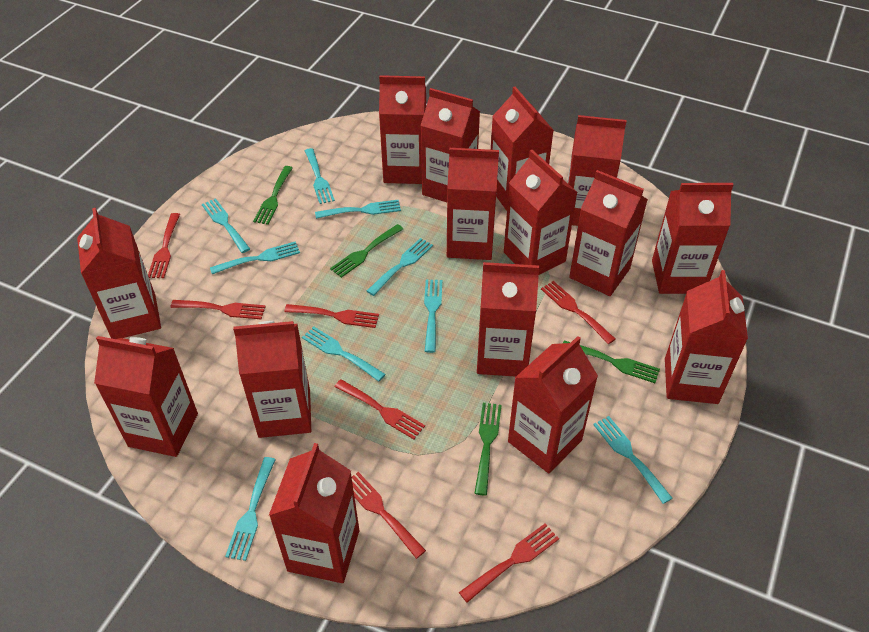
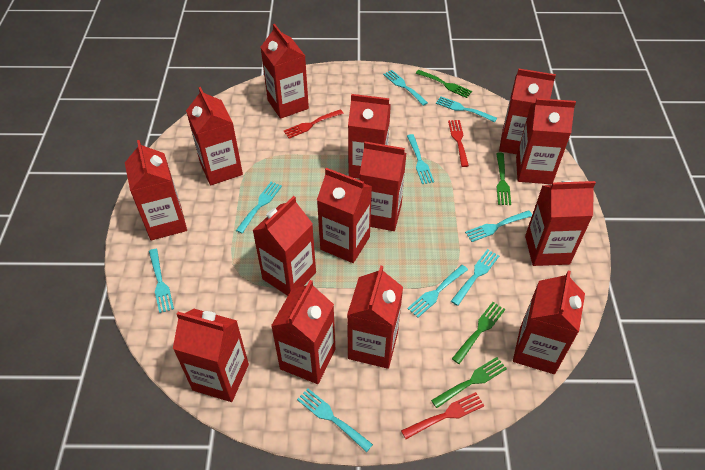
red carton: 15 -> 14
red fork: 7 -> 3

